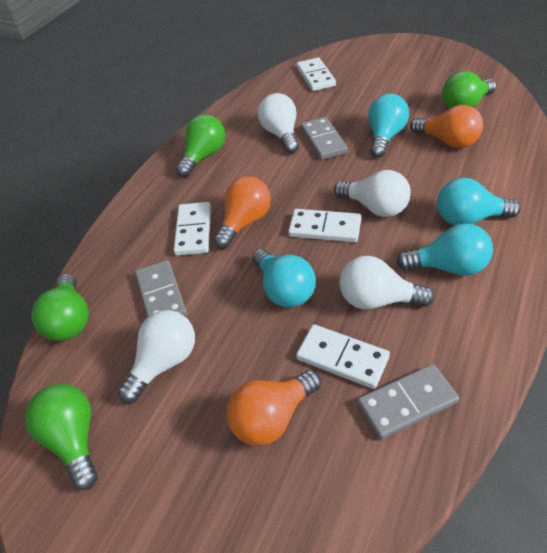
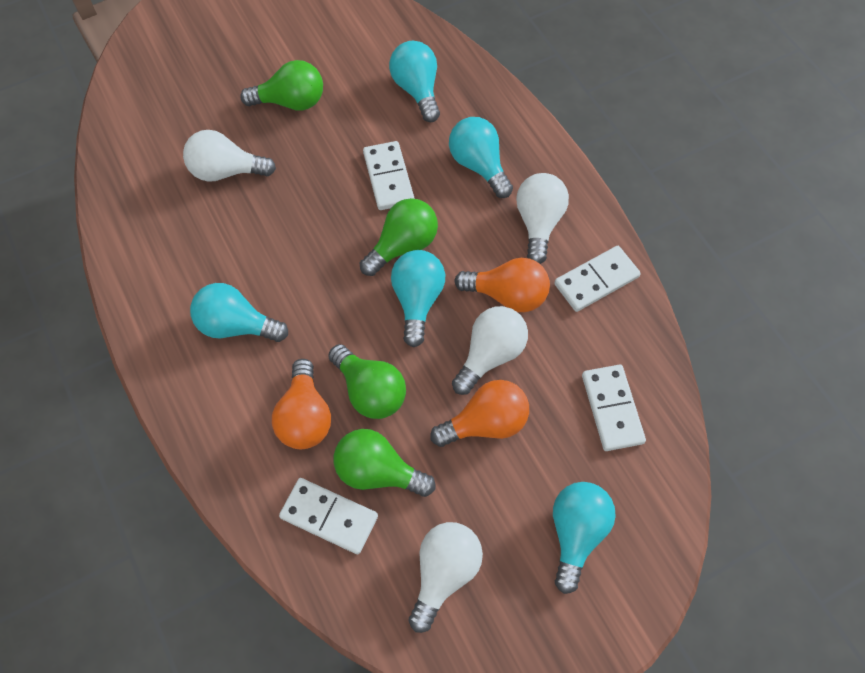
grey domino: 3 -> 0
turquoise light bulb: 4 -> 5

